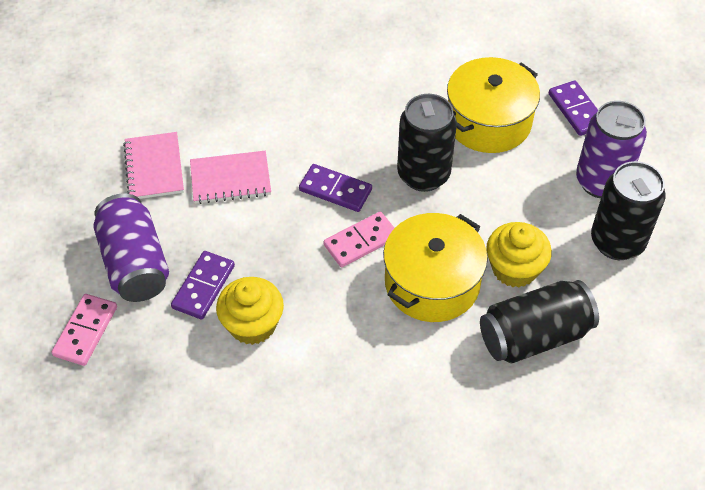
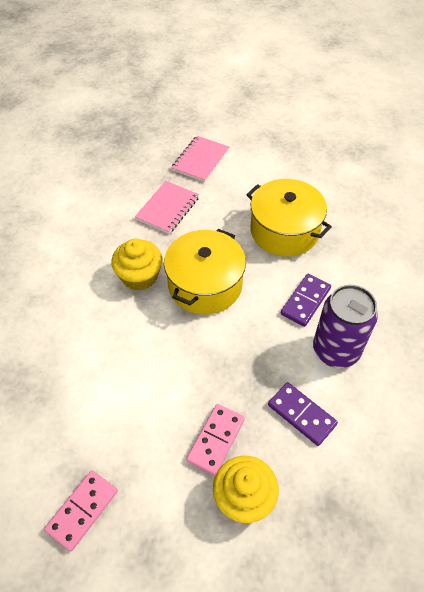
black can: 3 -> 0
purple can: 2 -> 1
purple domino: 3 -> 2

